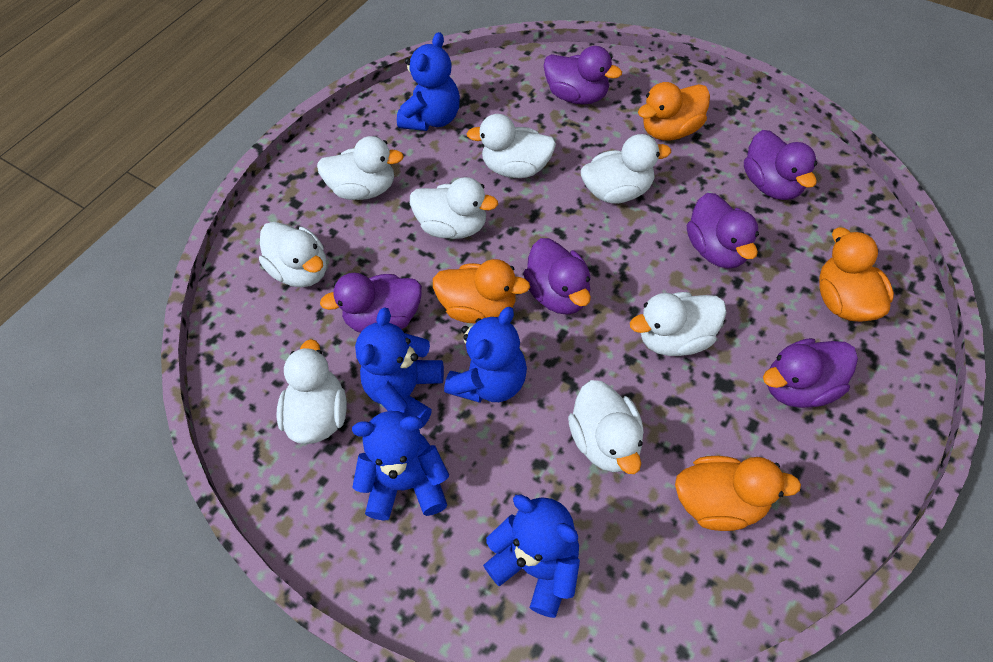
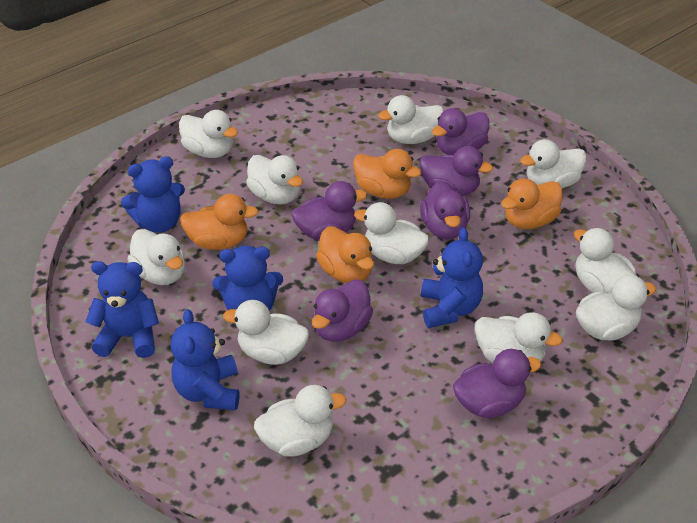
white duck: 8 -> 11

